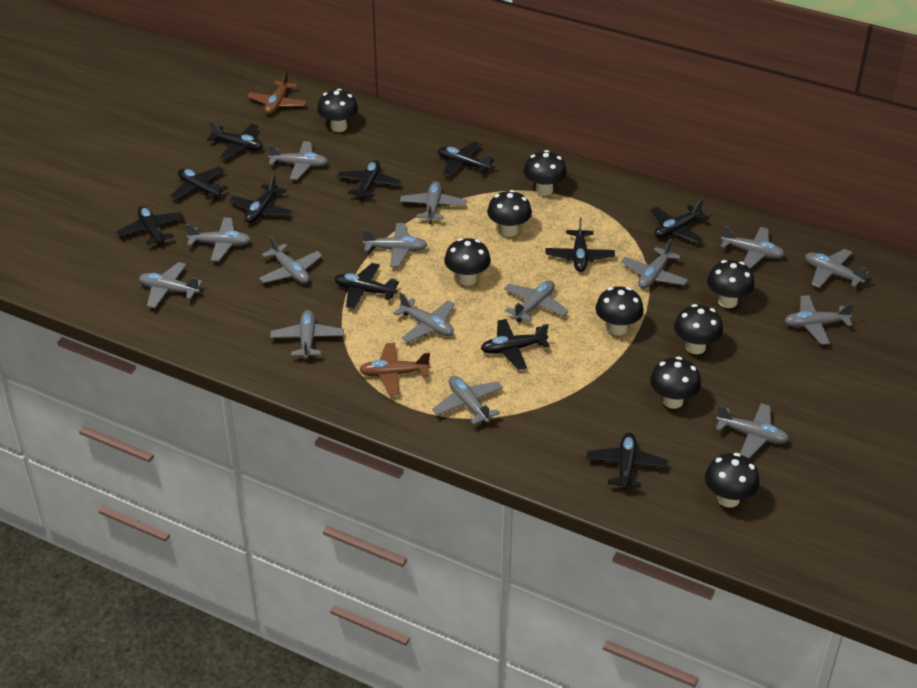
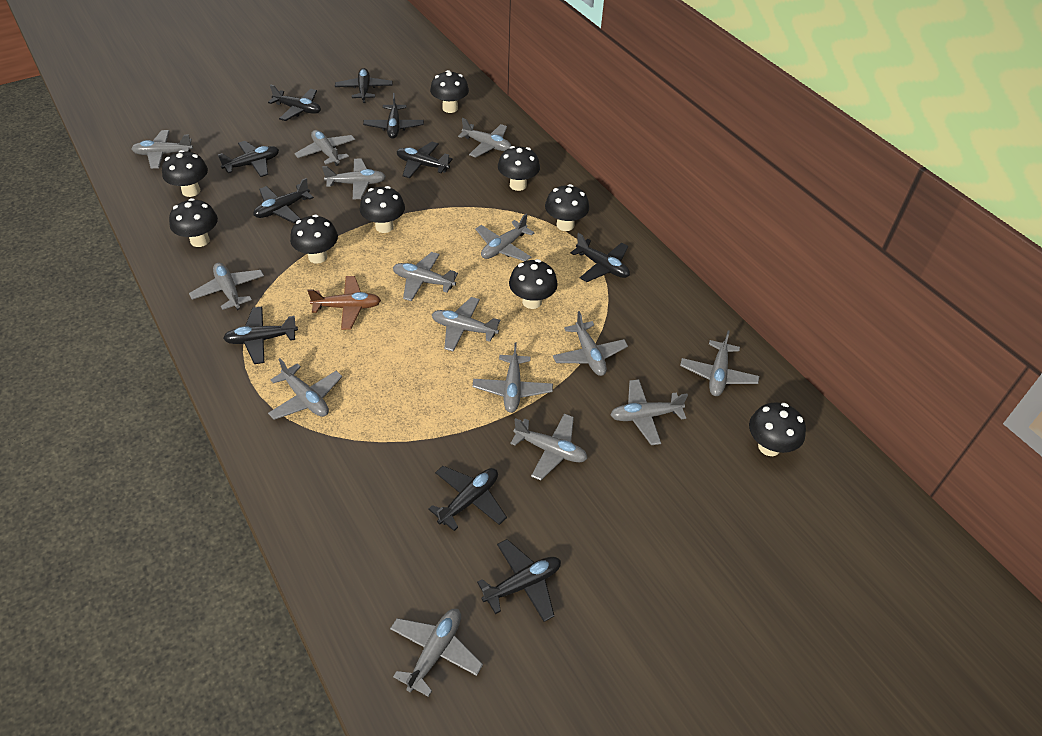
black plane: 11 -> 10
brown plane: 2 -> 1

